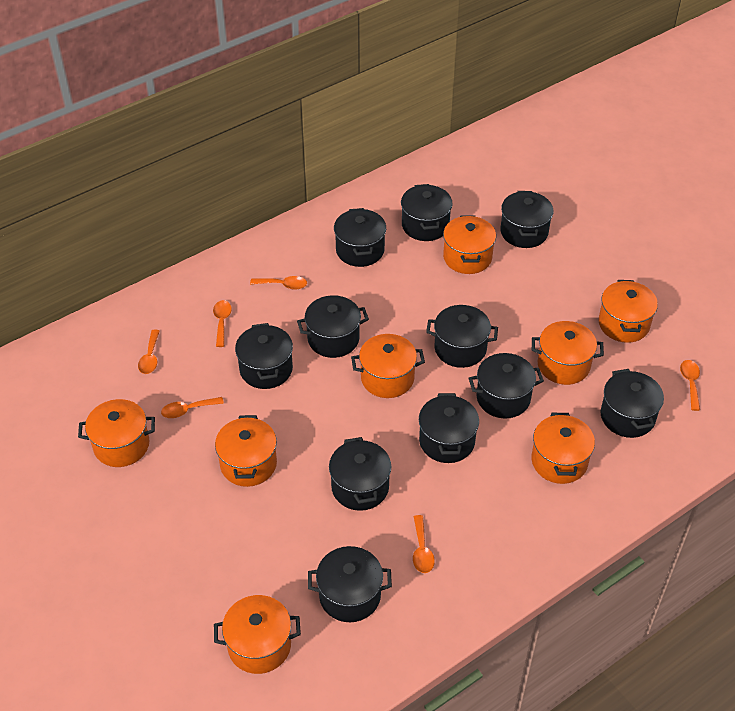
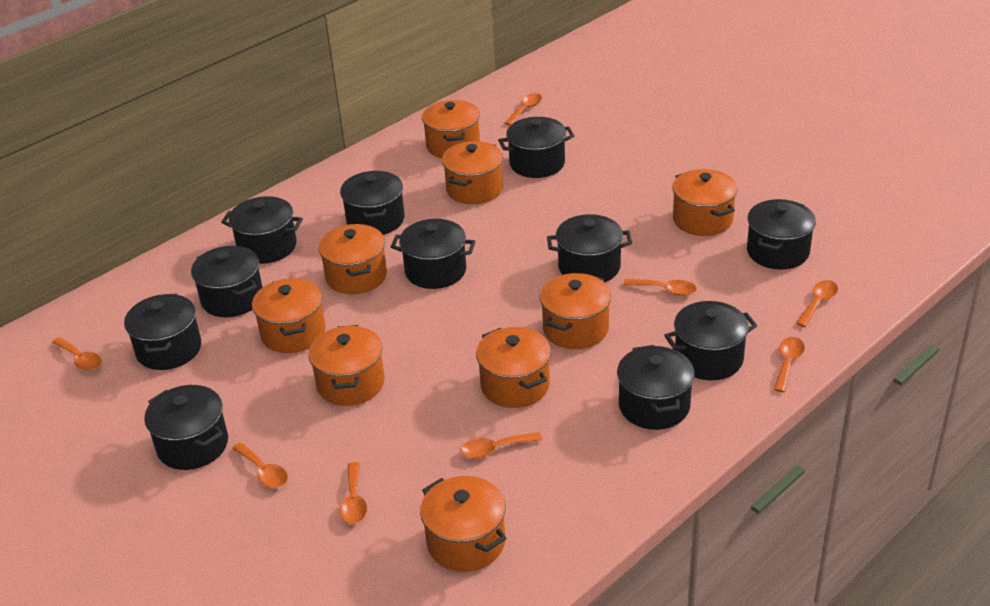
orange pot: 8 -> 9
orange spoon: 6 -> 8

